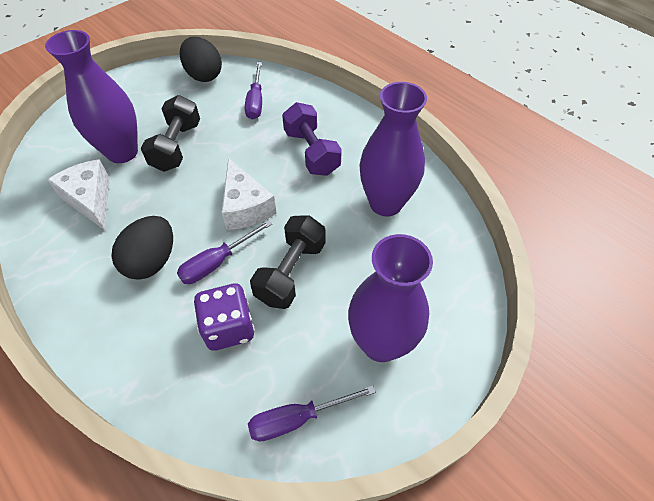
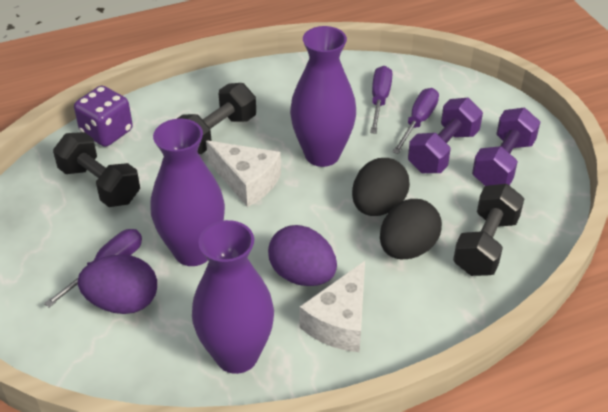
black dumbbell: 2 -> 3
purple dumbbell: 1 -> 2
purple egg: 0 -> 2

